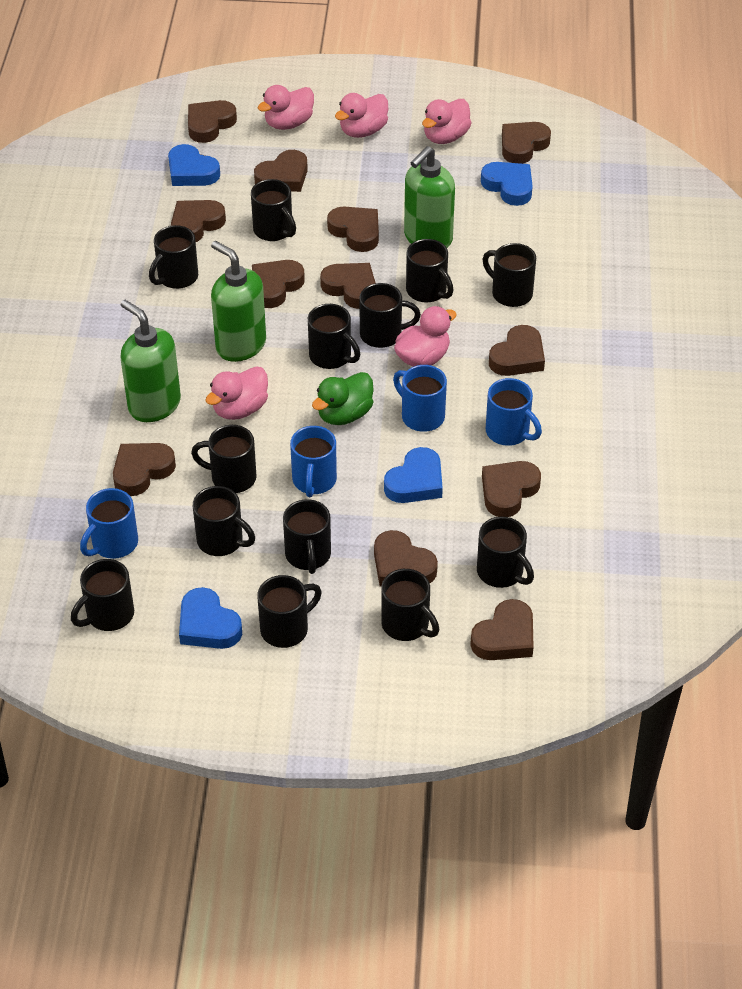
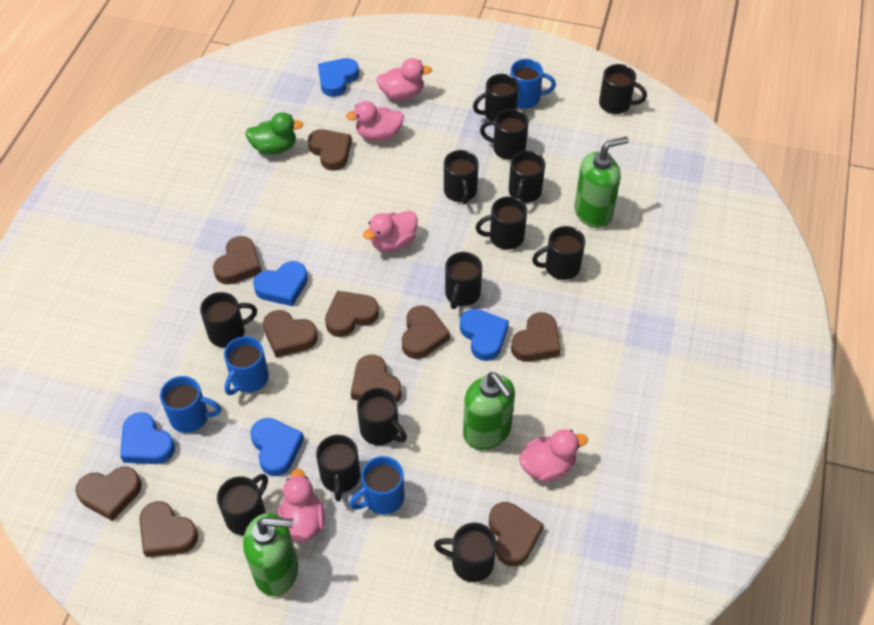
blue heart: 4 -> 5
brown heart: 12 -> 10

